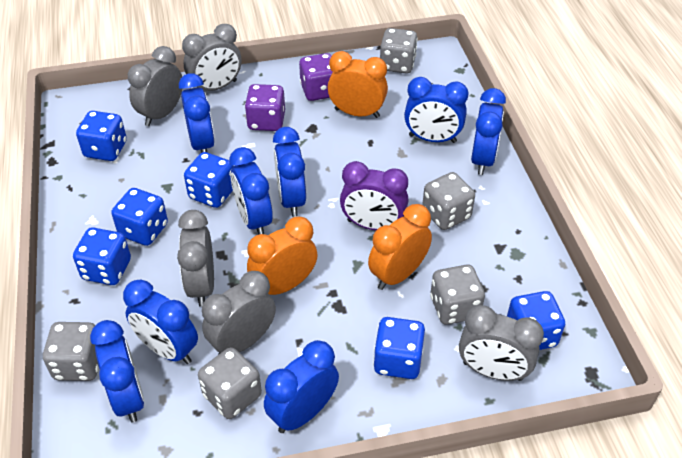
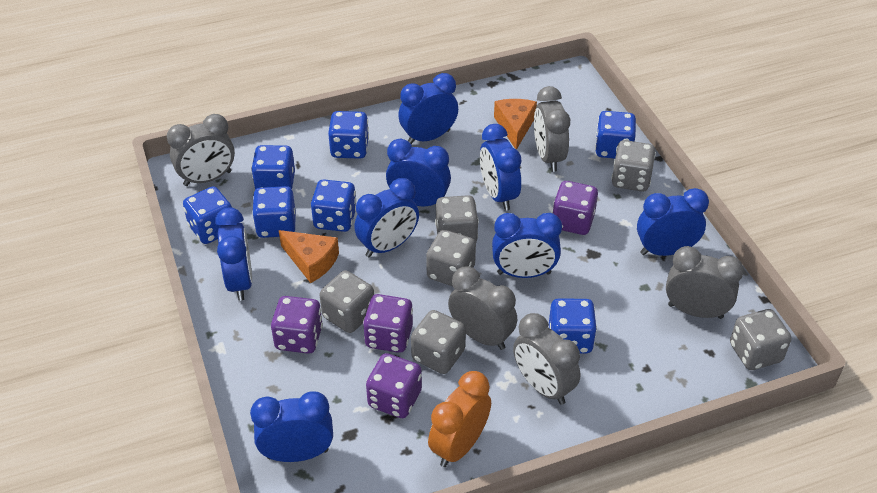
blue dice: 6 -> 7
grey dice: 5 -> 6
orange cheese: 0 -> 2
orange clock: 3 -> 1
purple clock: 1 -> 0
purple dice: 2 -> 4

